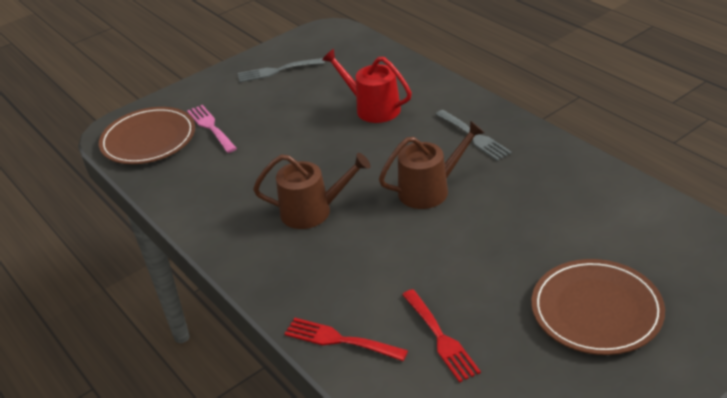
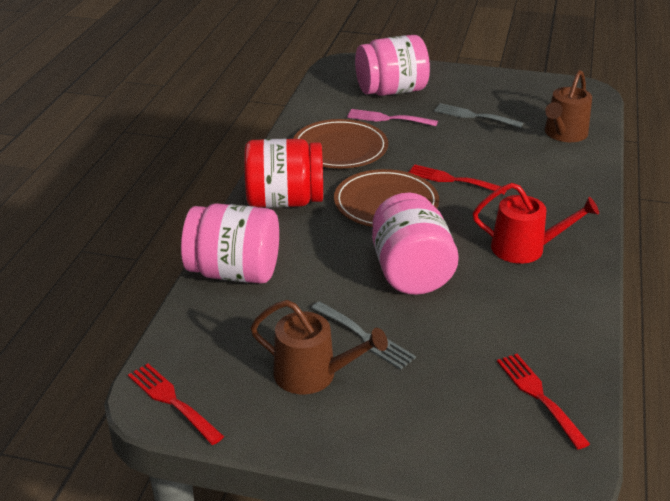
pink jar: 0 -> 3
red fork: 2 -> 3
red jar: 0 -> 1

